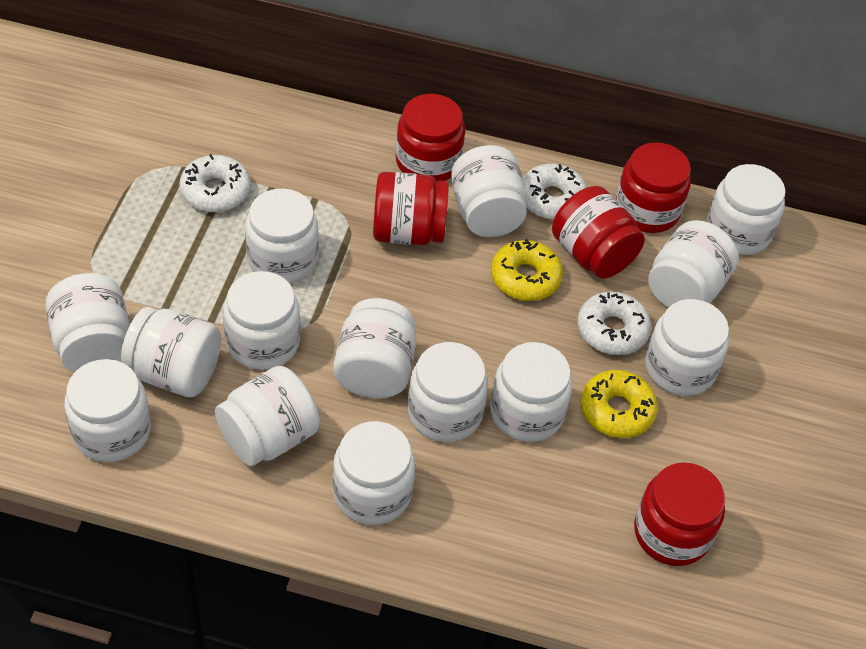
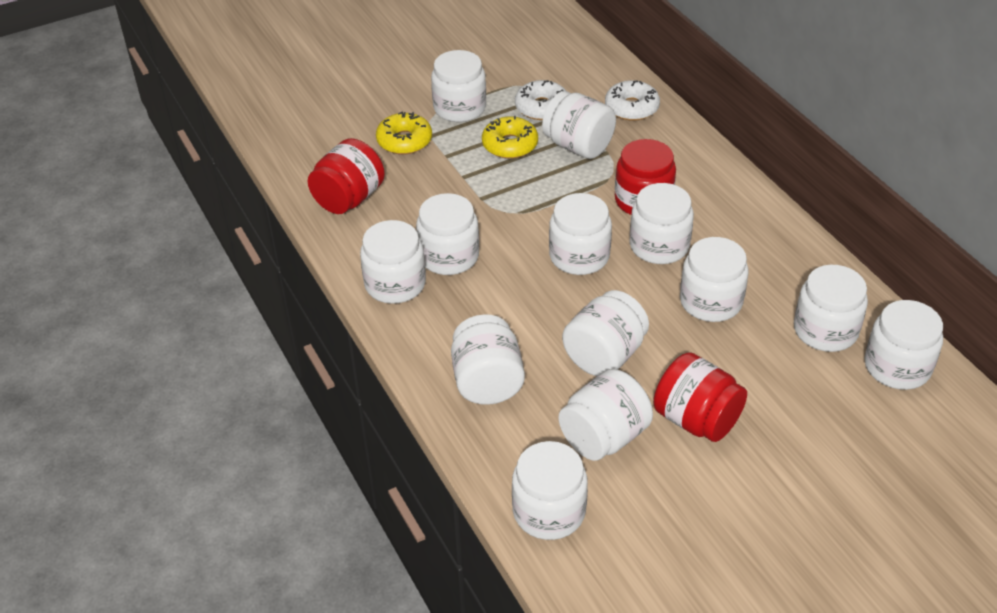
red jar: 5 -> 3
white donut: 3 -> 2
white jar: 14 -> 13

